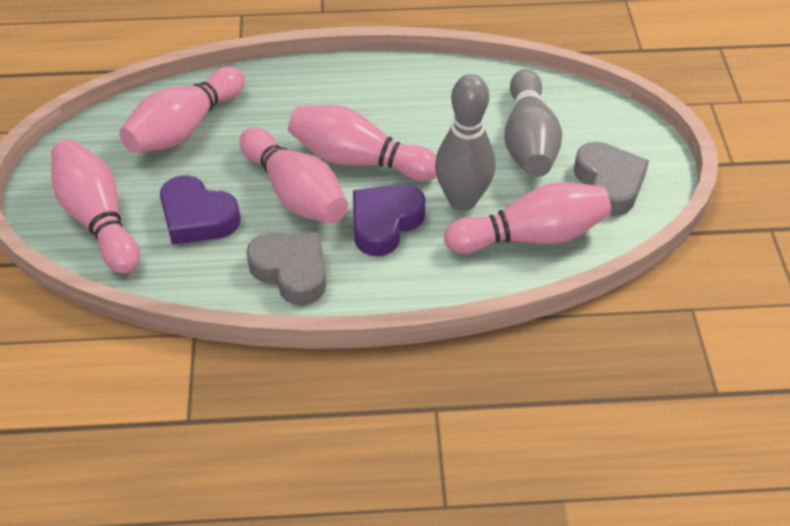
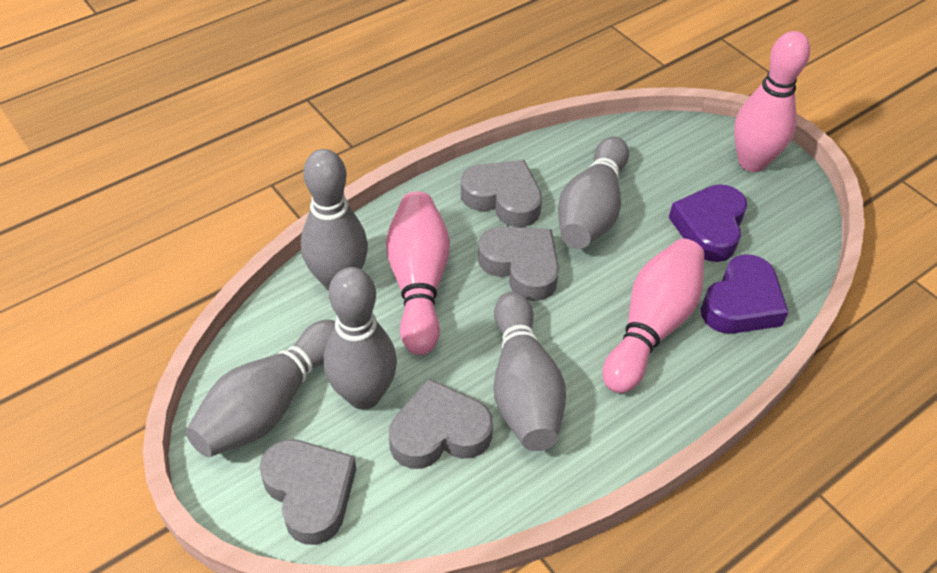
grey bowling pin: 2 -> 5
grey heart: 2 -> 4
pink bowling pin: 5 -> 3

